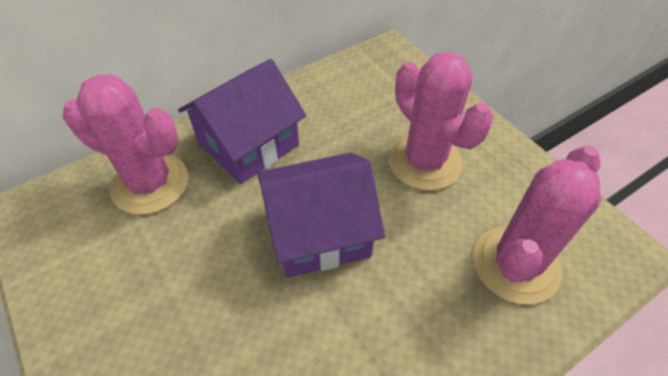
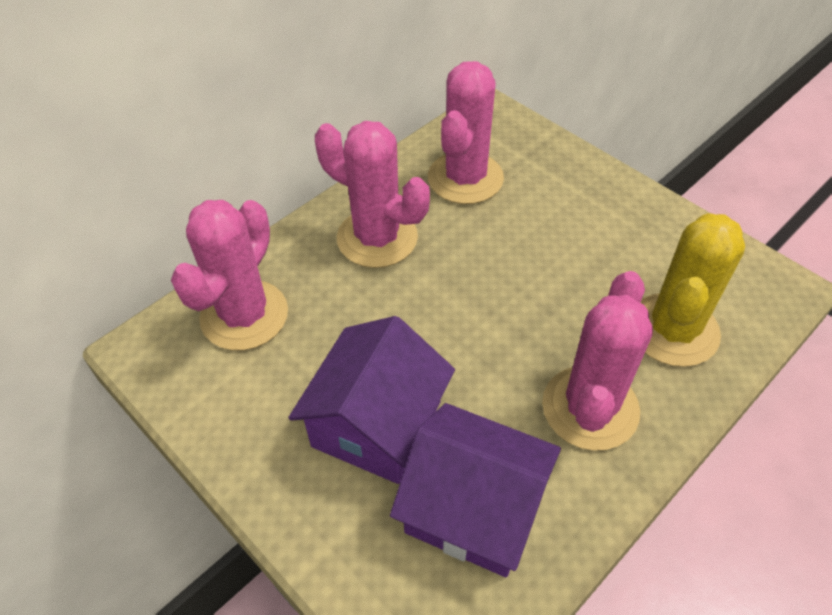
pink cactus: 3 -> 4
yellow cactus: 0 -> 1

